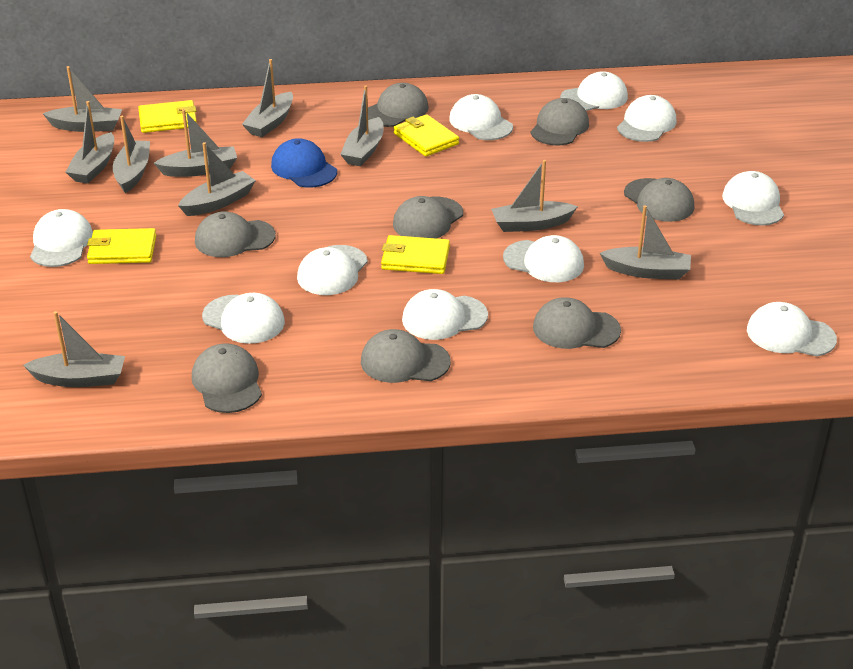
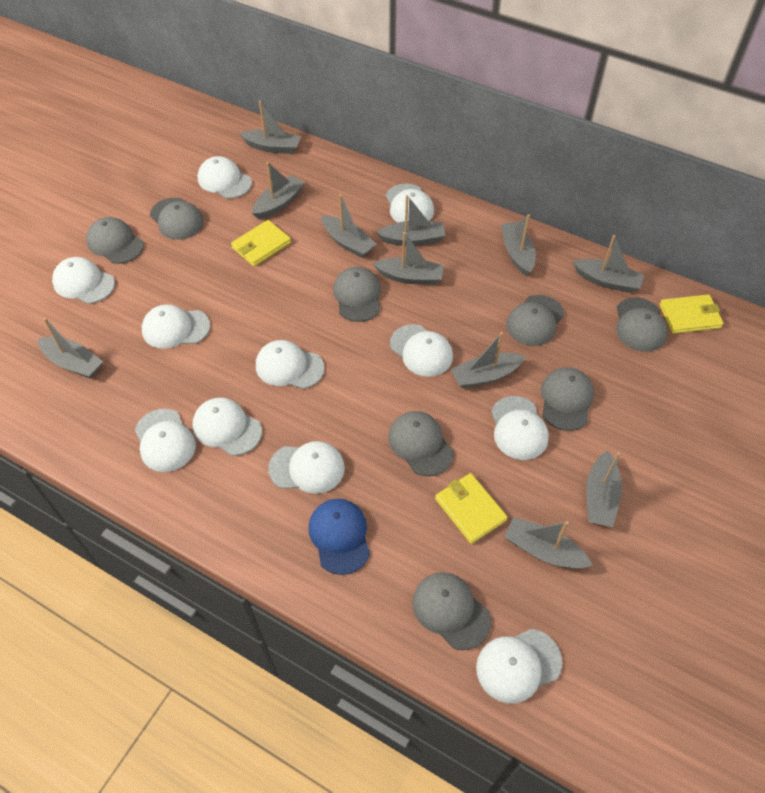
grey boat: 10 -> 11
white cap: 10 -> 11
yellow wallet: 4 -> 3

